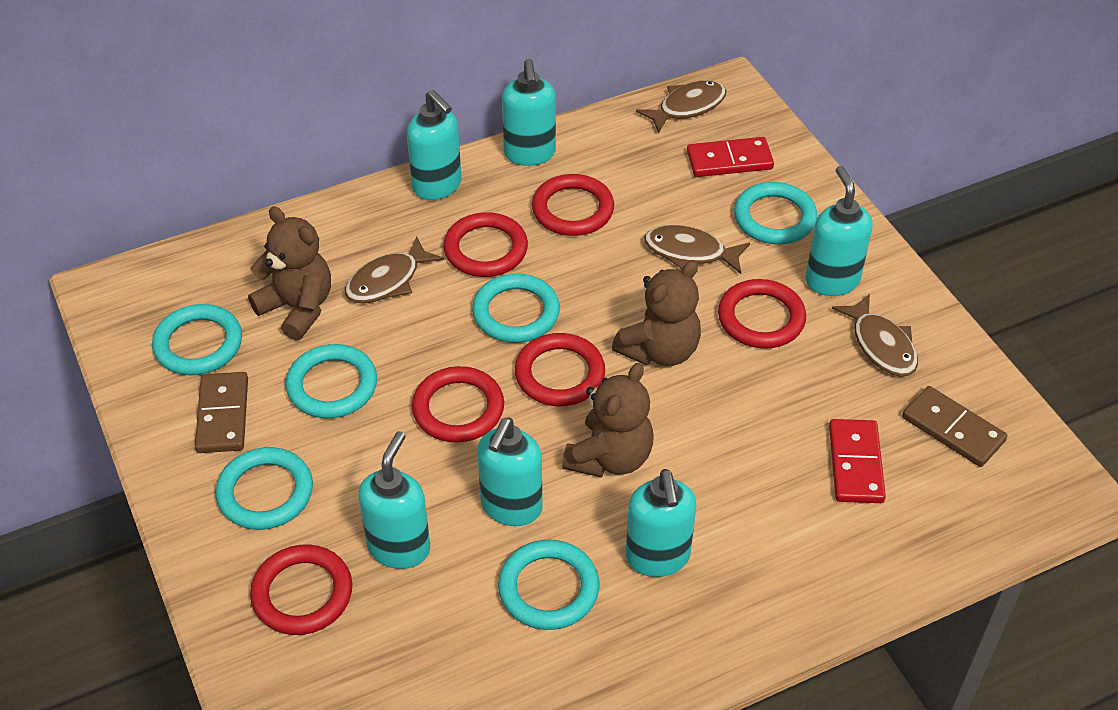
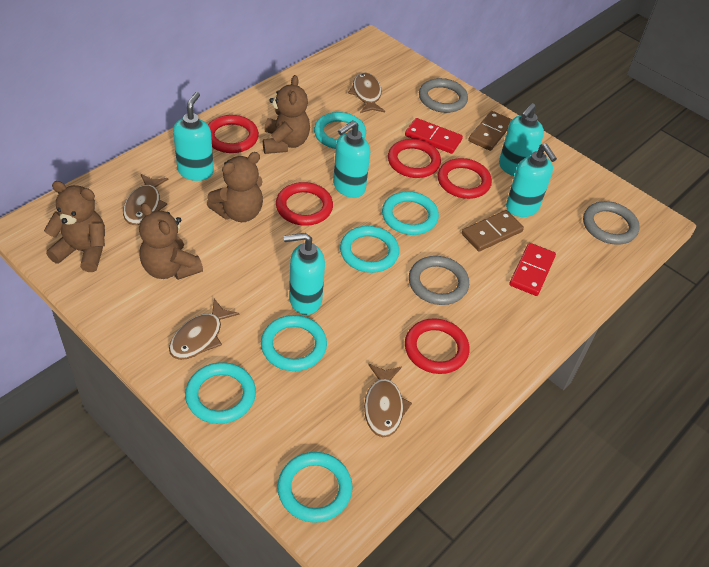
brown teddy bear: 3 -> 4
grey ring: 0 -> 3
red ring: 6 -> 5
turquoise soap dispenser: 6 -> 5

